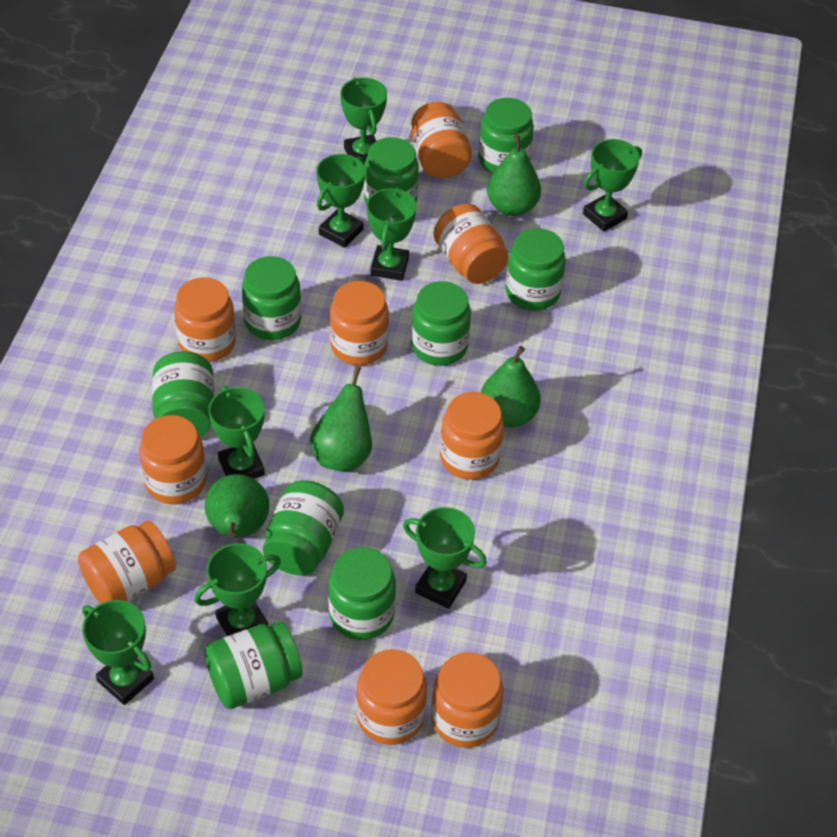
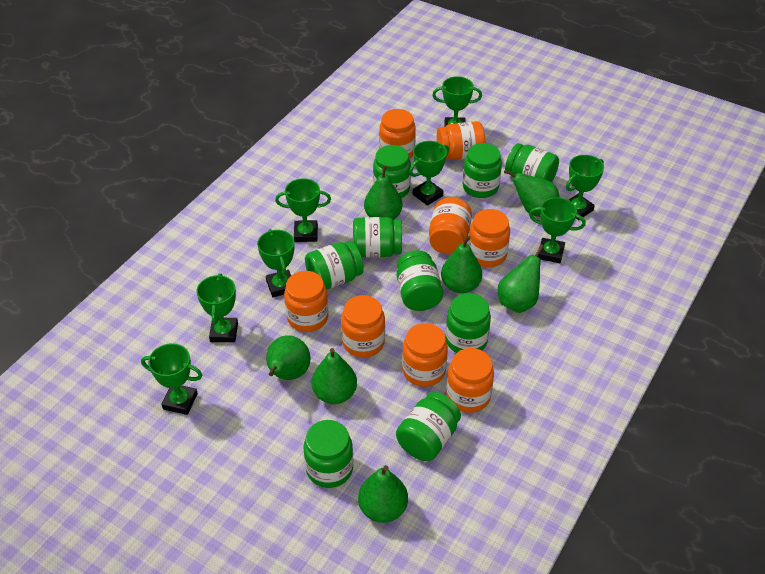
green pear: 4 -> 7
orange jar: 9 -> 8

